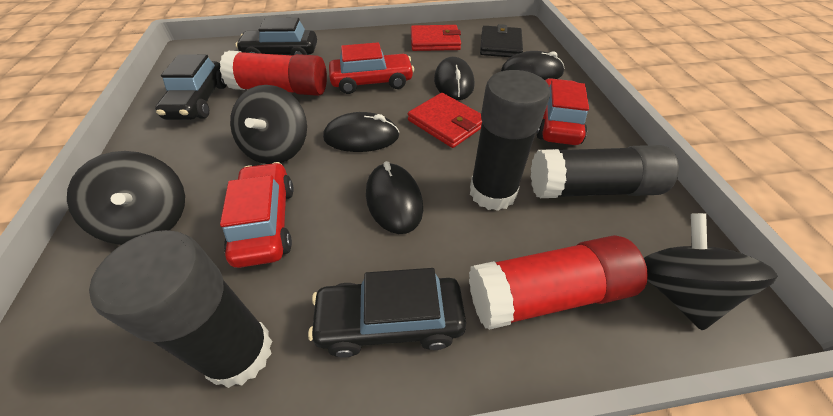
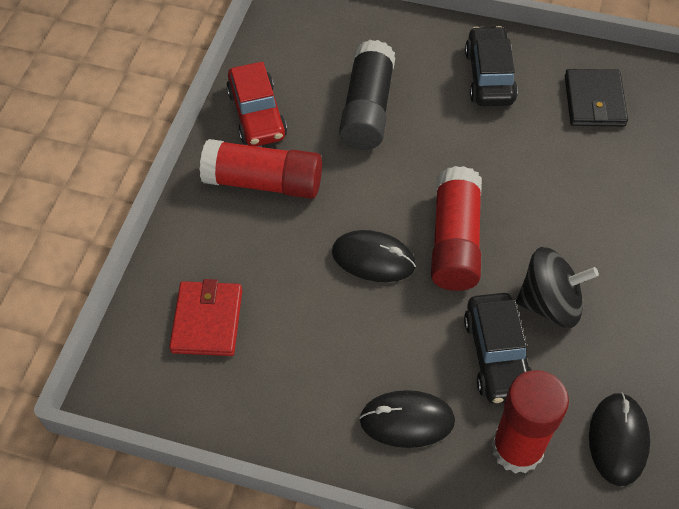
black car: 3 -> 2
black glue stick: 3 -> 1
black mouse: 4 -> 3
black spinning top: 3 -> 1
red car: 3 -> 1
red glue stick: 2 -> 3
red wallet: 2 -> 1

